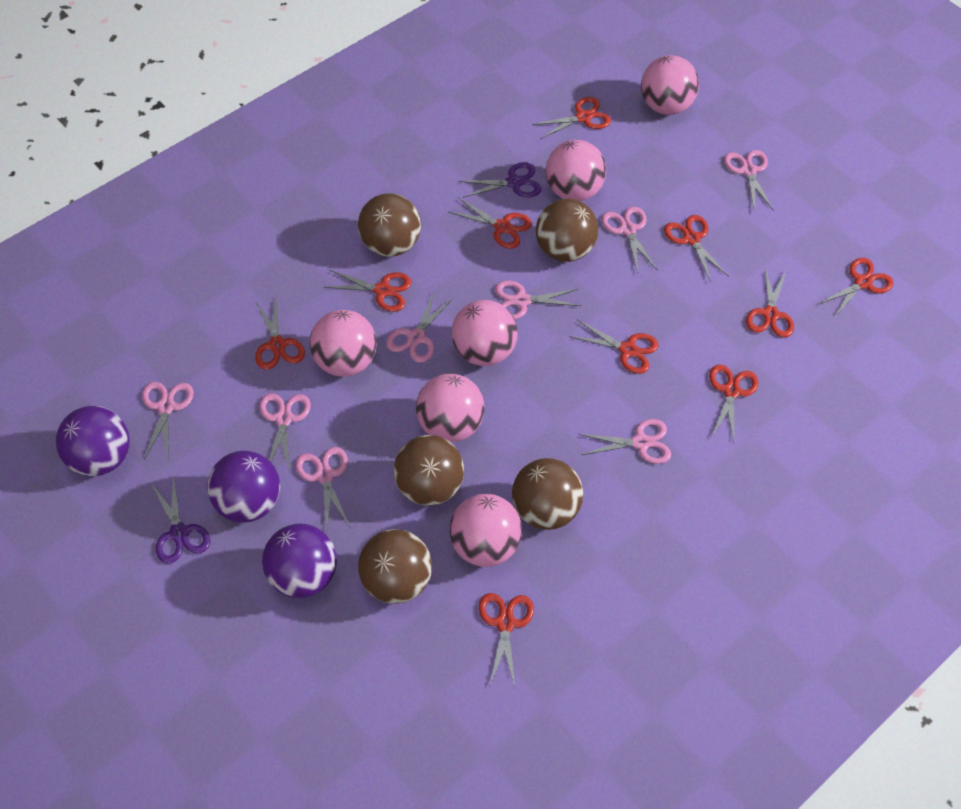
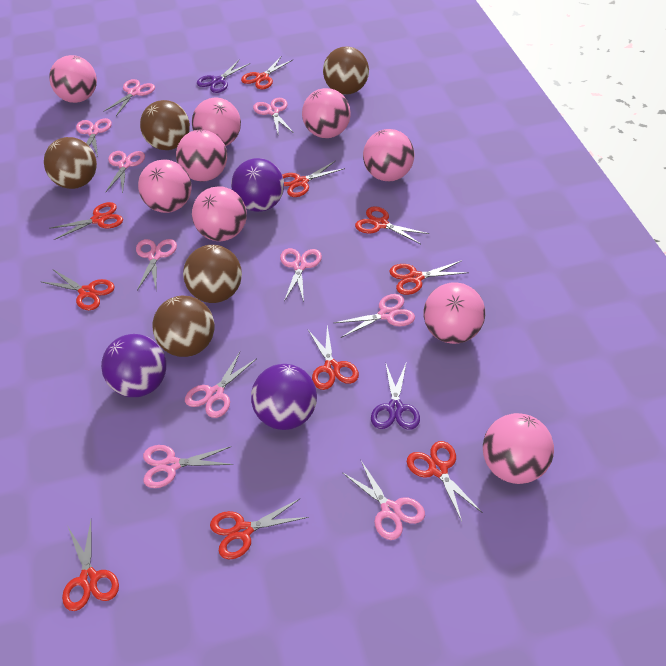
pink ball: 6 -> 9
pink scissors: 8 -> 10

